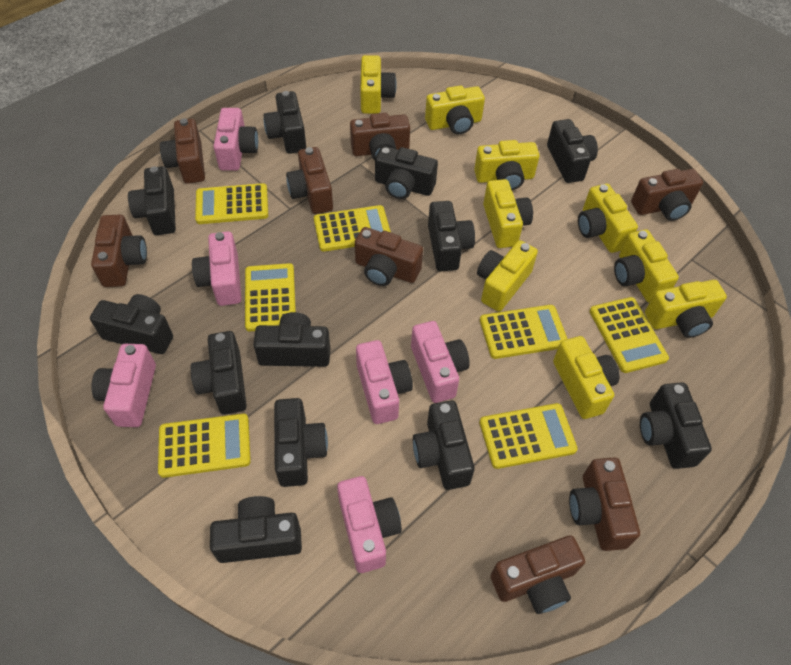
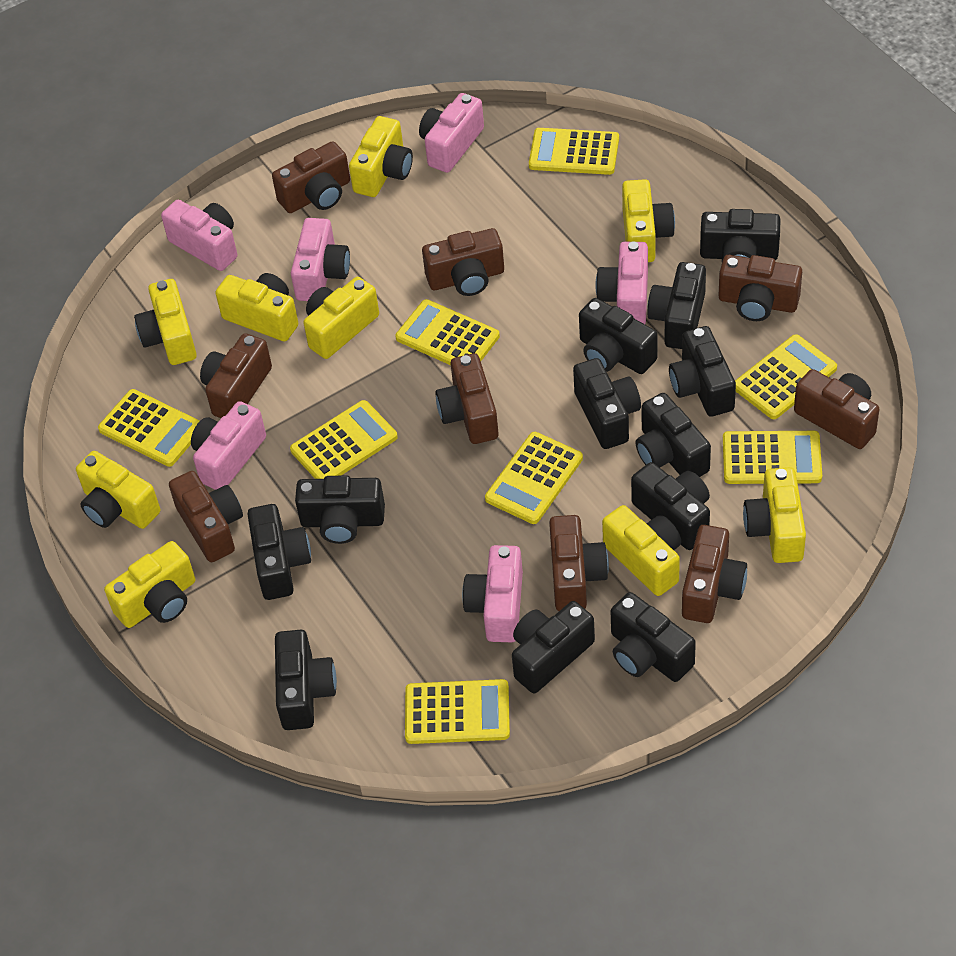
brown camera: 8 -> 9
yellow calculator: 7 -> 8

